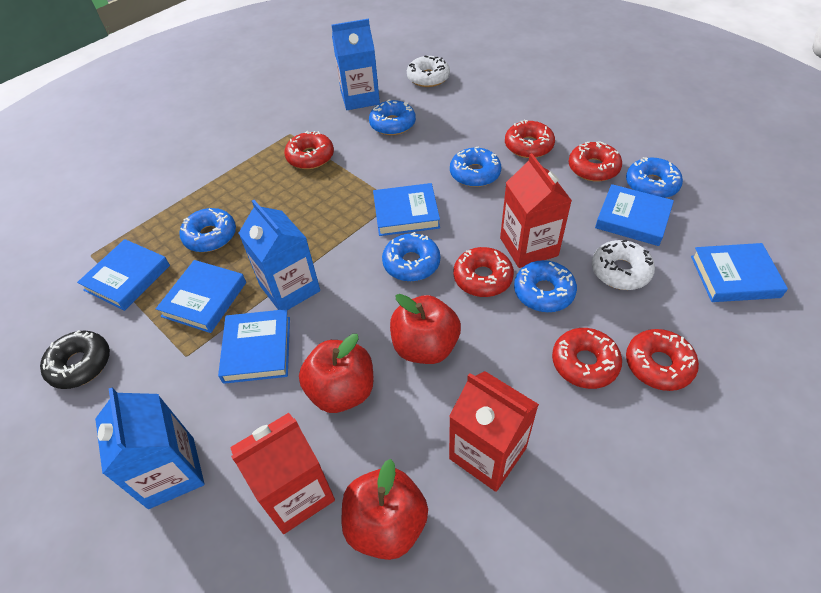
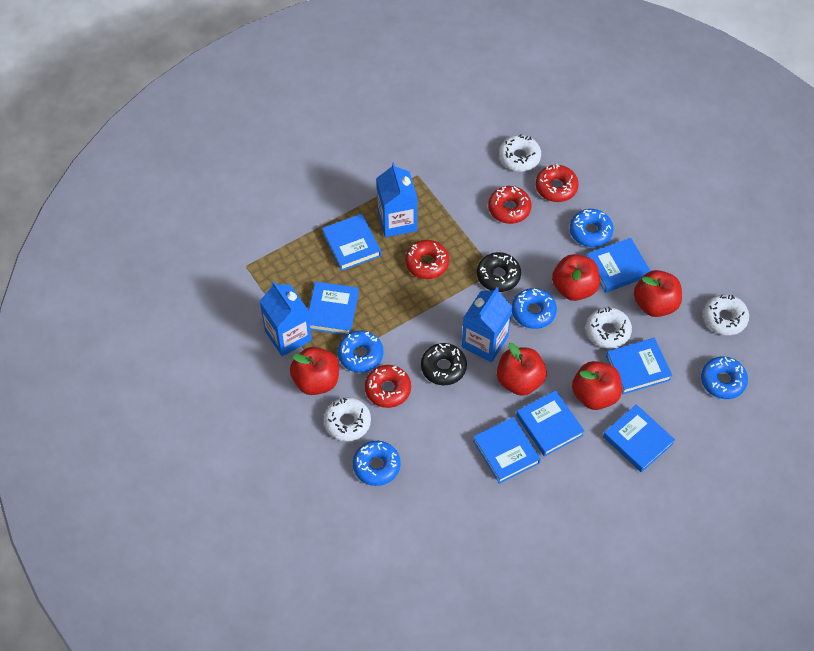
black donut: 1 -> 2
blue book: 6 -> 7
blue donut: 6 -> 5
red apple: 3 -> 5
red carton: 3 -> 0
red donut: 6 -> 4
white donut: 2 -> 4

